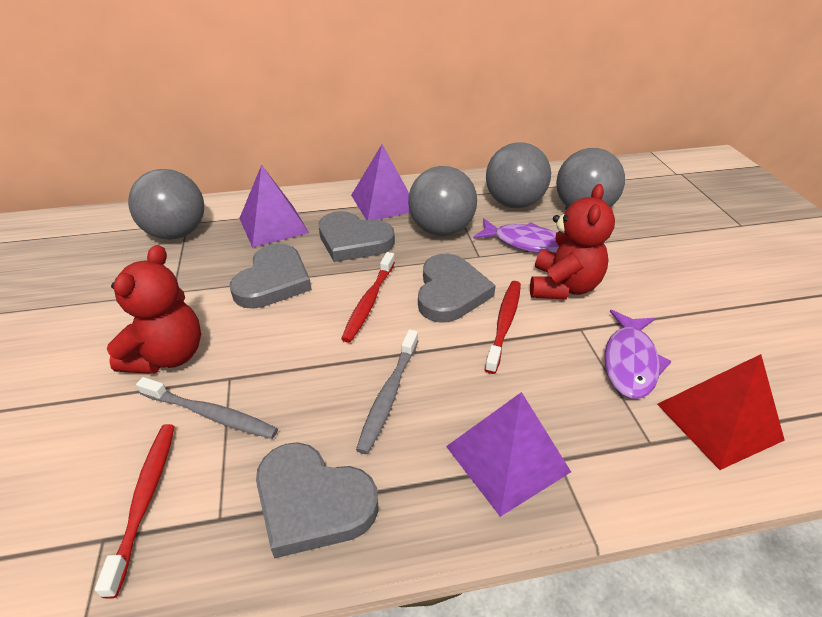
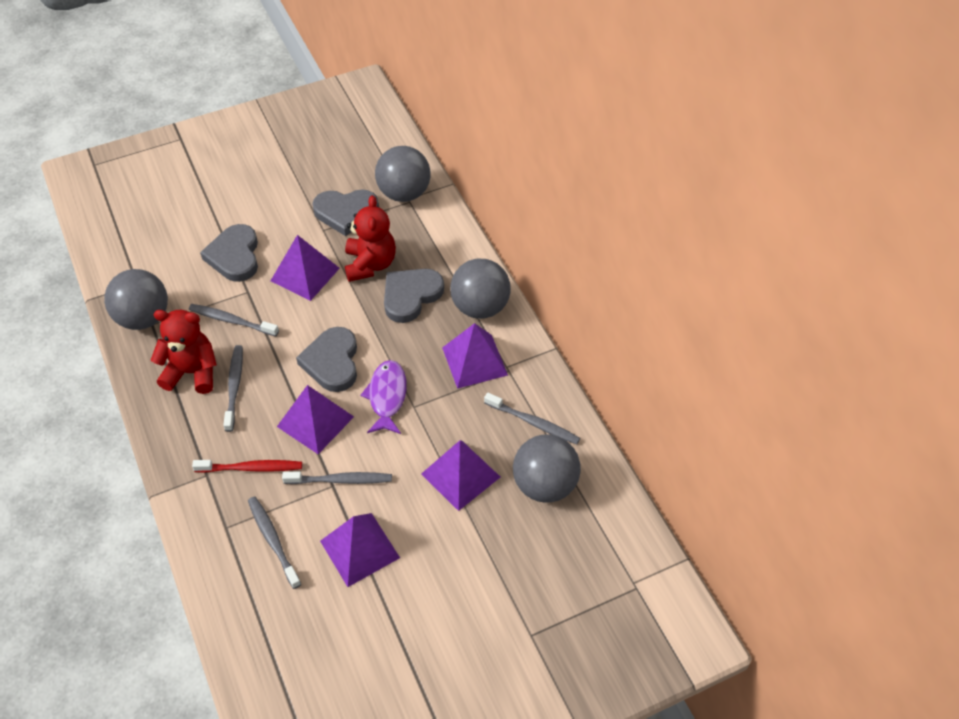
grey toothbrush: 2 -> 5
purple fish: 2 -> 1
purple pyramid: 3 -> 5
red pyramid: 1 -> 0
red toothbrush: 3 -> 1

